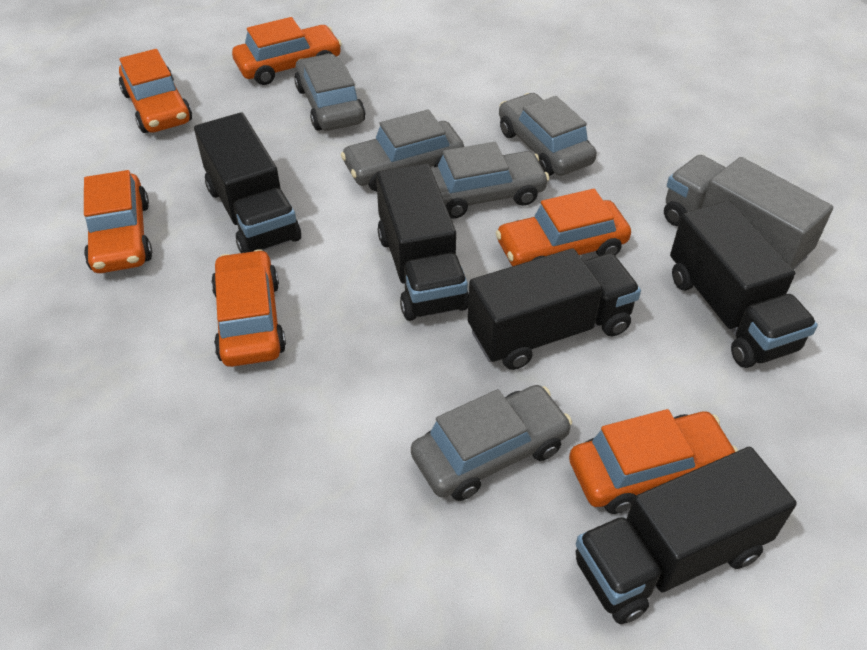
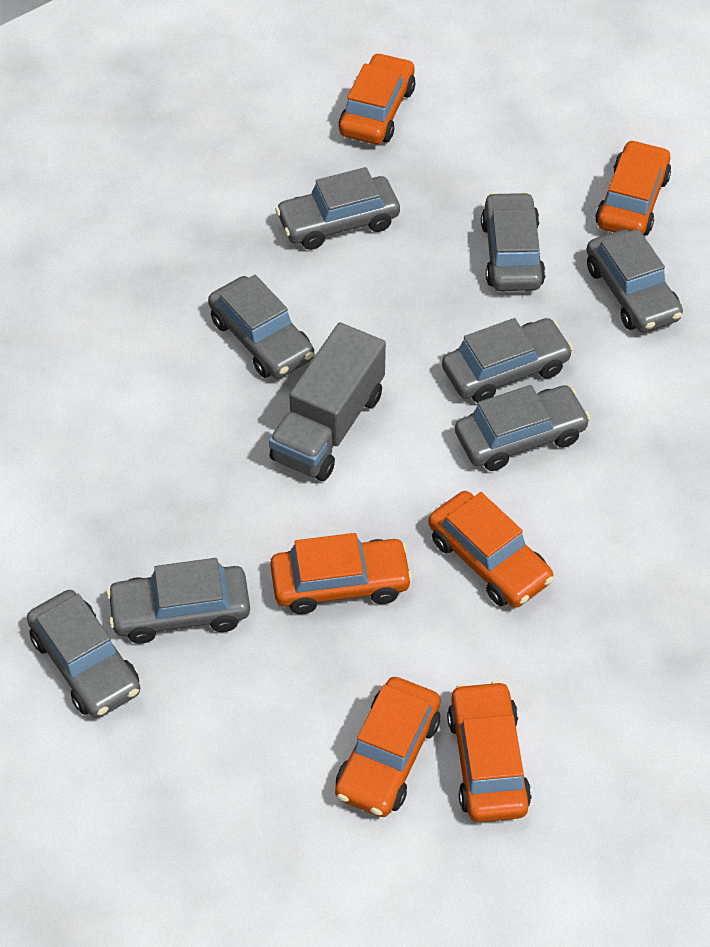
black truck: 5 -> 0
grey car: 5 -> 8

